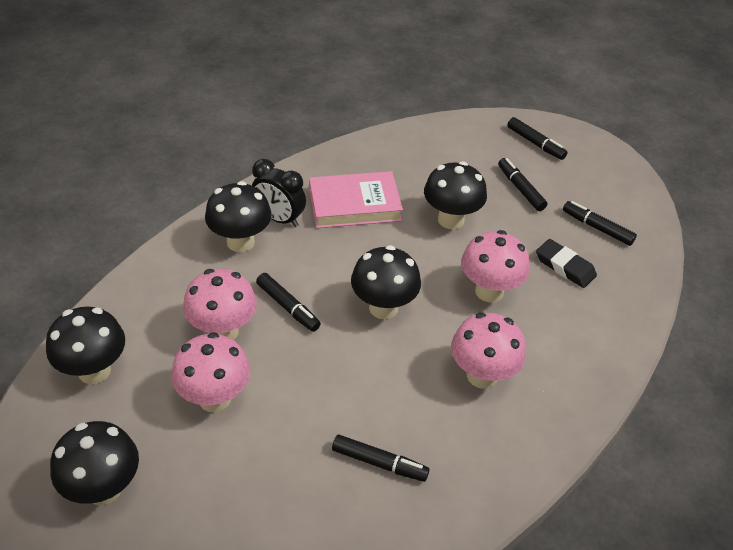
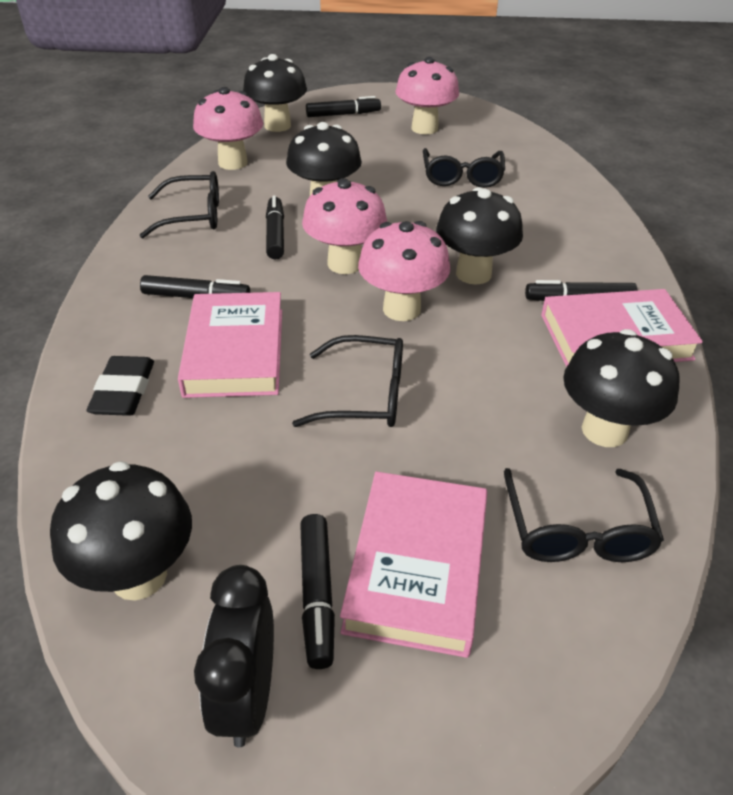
black glasses: 0 -> 4
pink book: 1 -> 3

